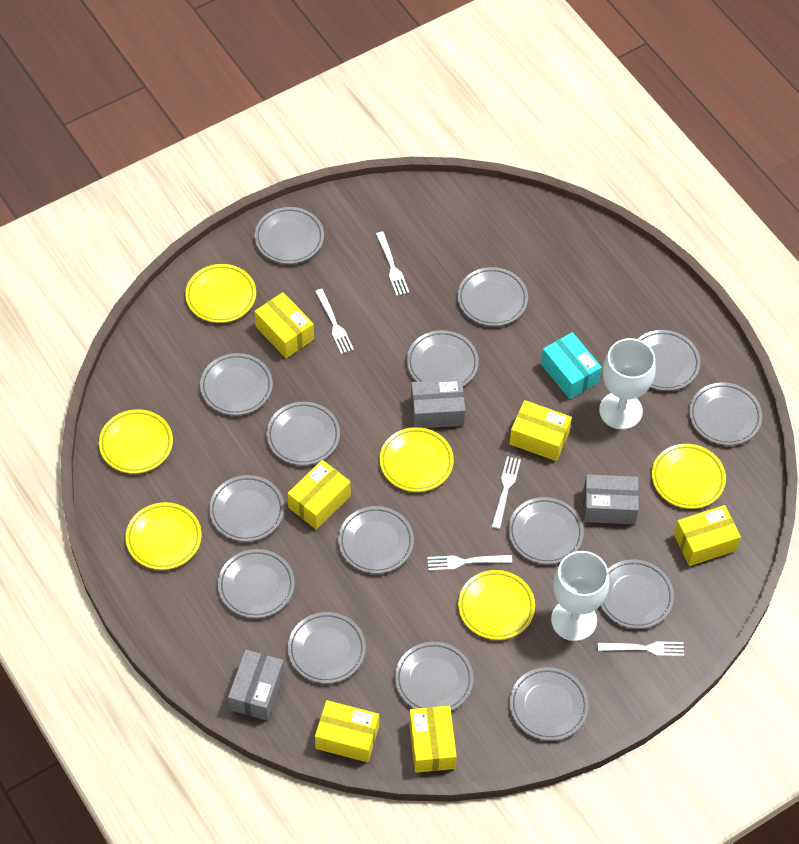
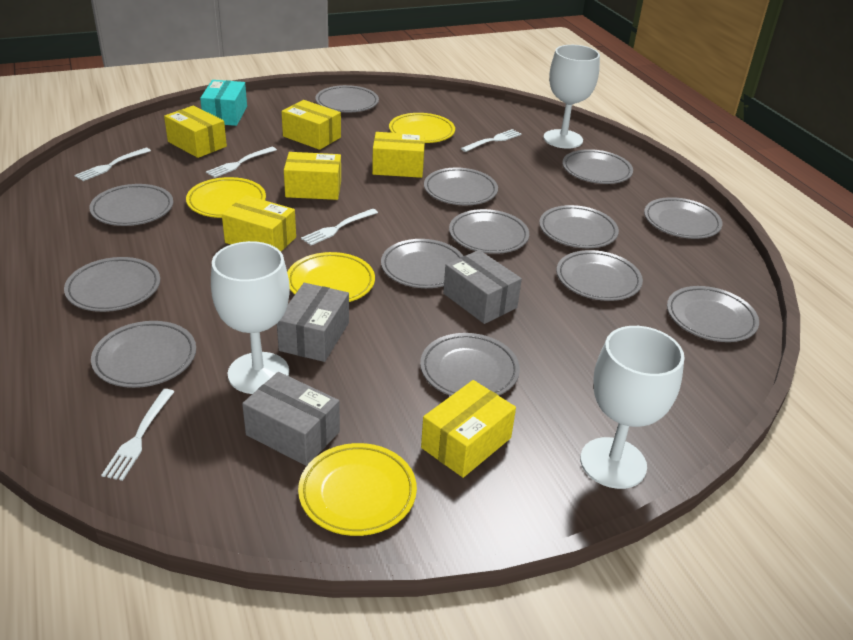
grey plate: 15 -> 13
white goblet: 2 -> 3
yellow plate: 6 -> 4

